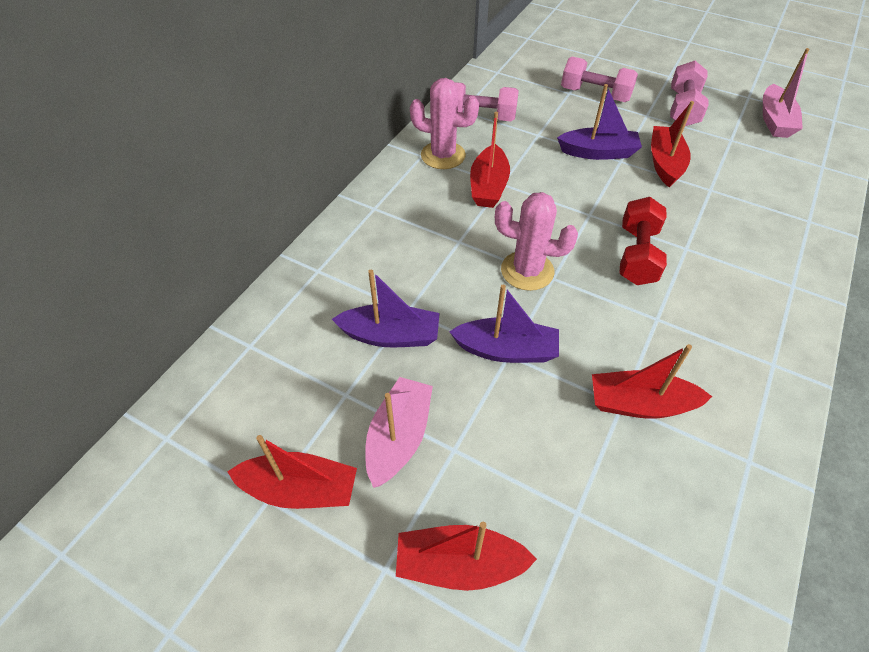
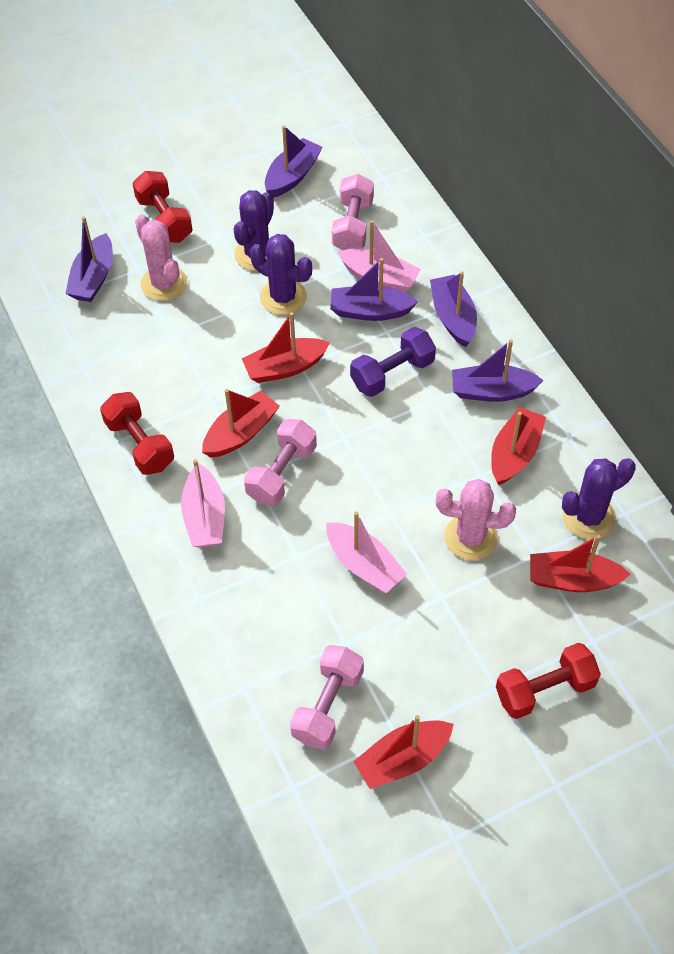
pink boat: 2 -> 3
purple boat: 3 -> 5
purple cactus: 0 -> 3
purple dumbbell: 0 -> 1
red dumbbell: 1 -> 3

